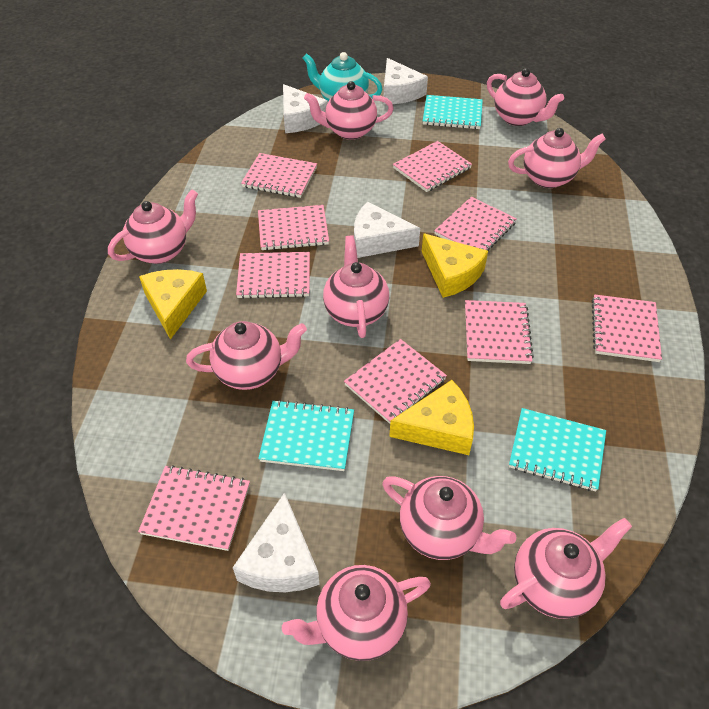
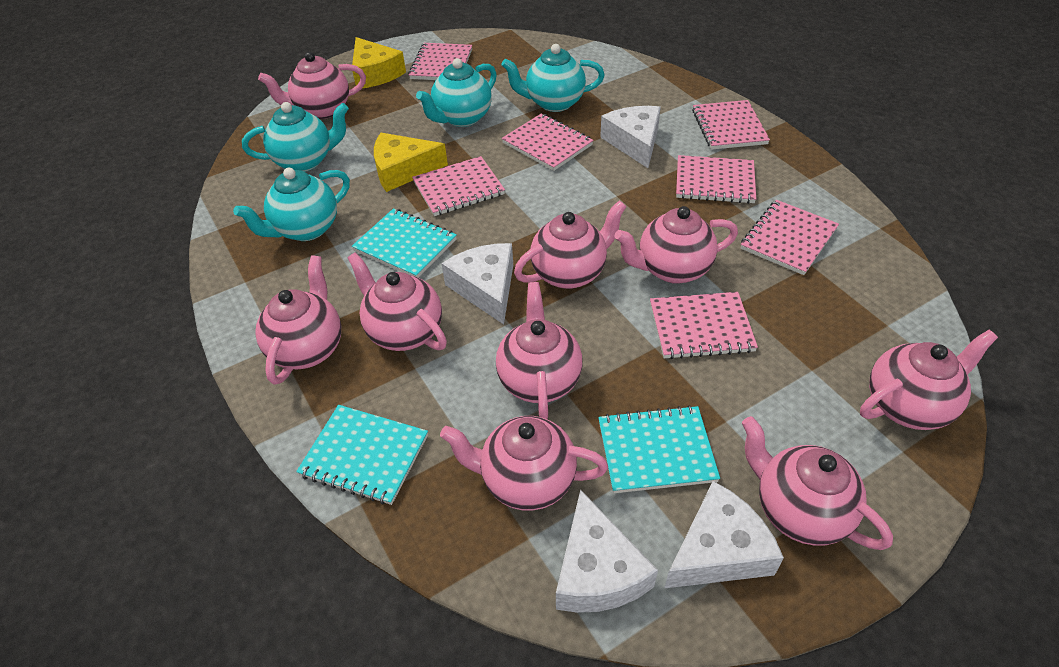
pink notebook: 9 -> 7
turquoise teapot: 1 -> 4
yellow cheese: 3 -> 2

